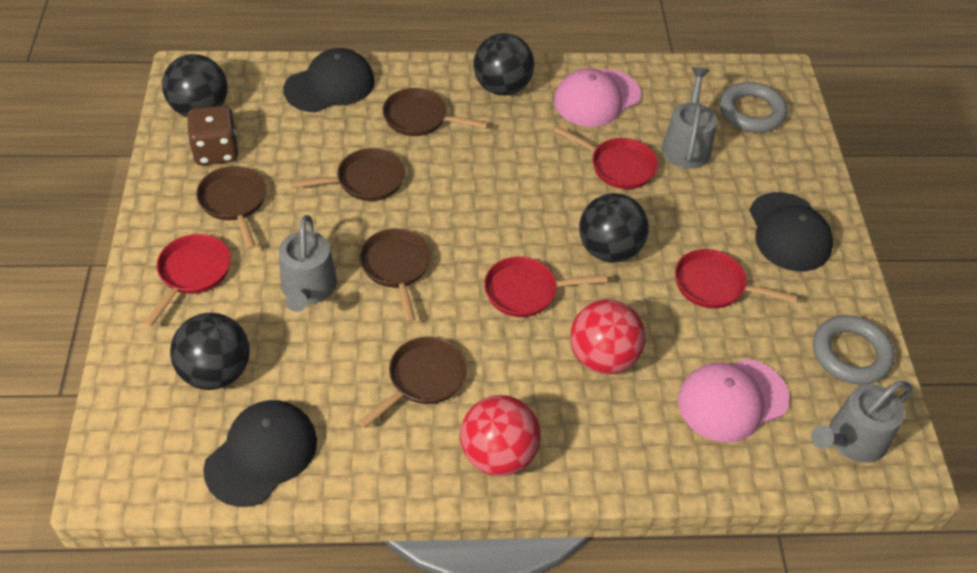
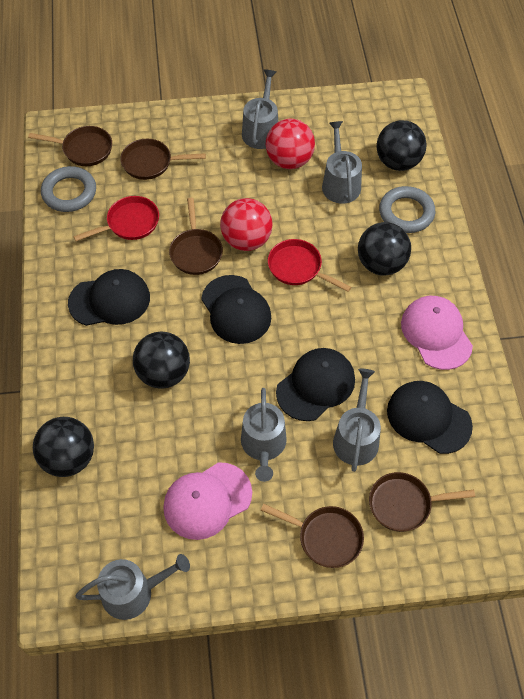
black cap: 3 -> 4
brown dice: 1 -> 0
grey watering can: 3 -> 5
red pan: 4 -> 2

